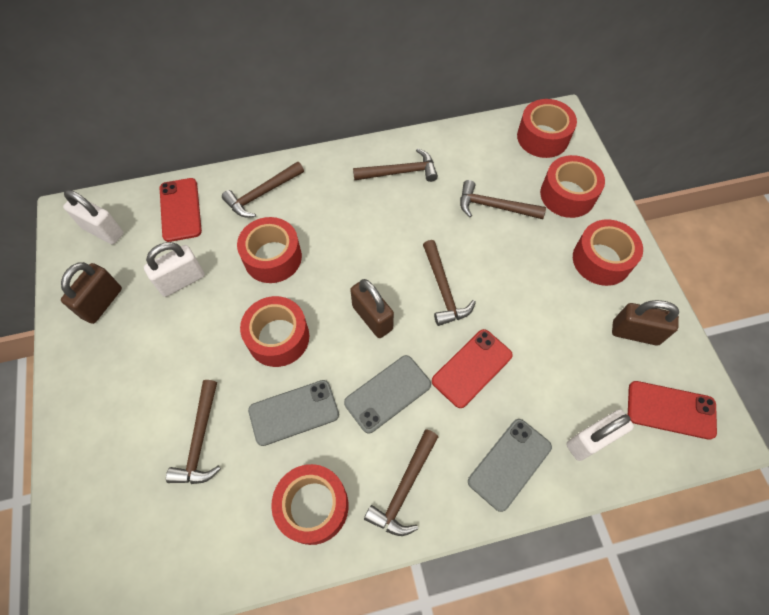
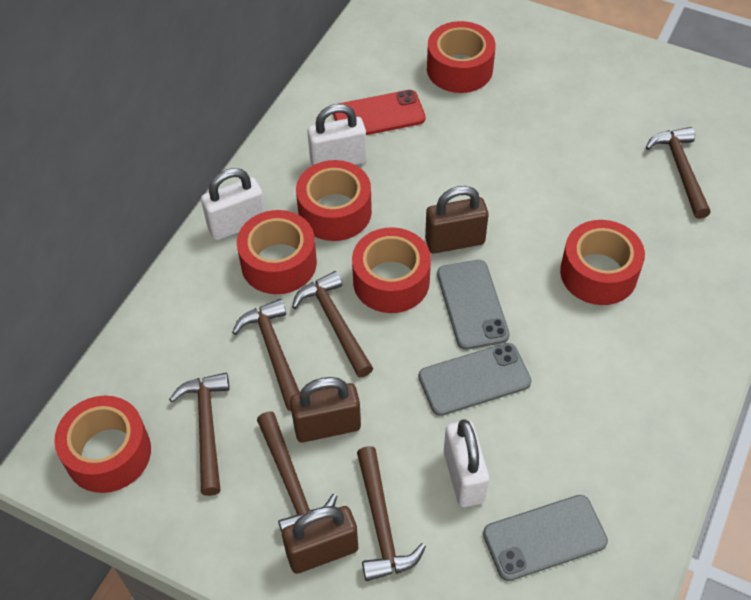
red phone: 3 -> 1

